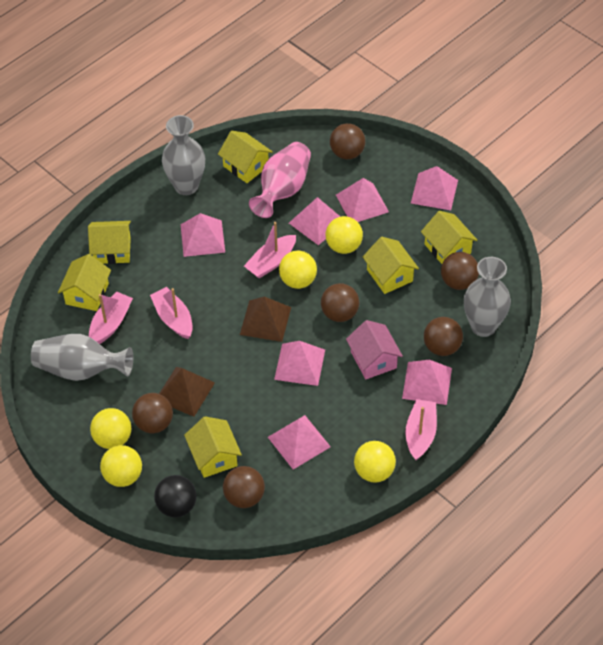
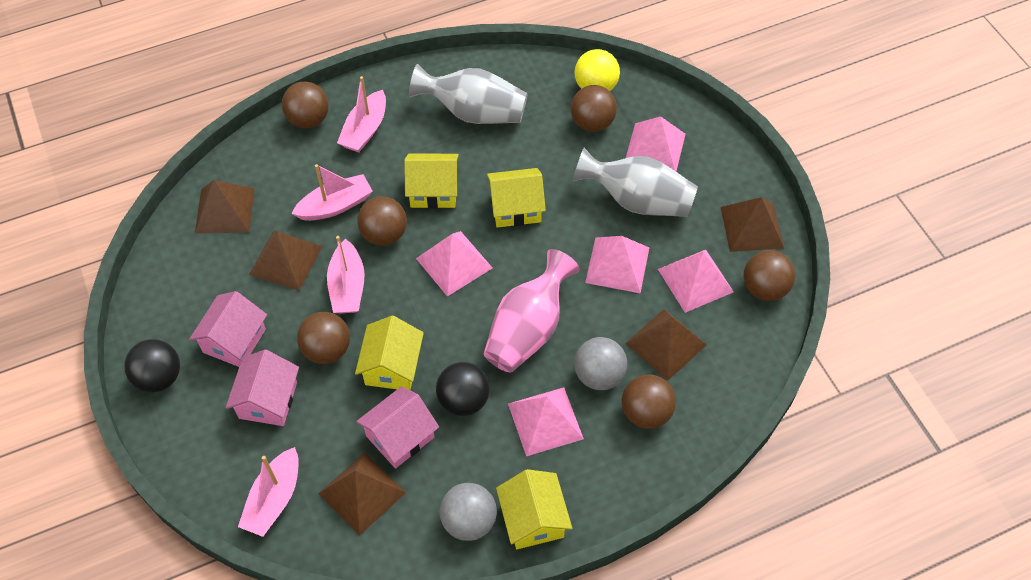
black ball: 1 -> 2
brown pyramid: 2 -> 5
grey ball: 0 -> 2
grey vase: 3 -> 2
pink house: 1 -> 3
pink pyramid: 7 -> 5
yellow ball: 5 -> 1
yellow house: 6 -> 4

